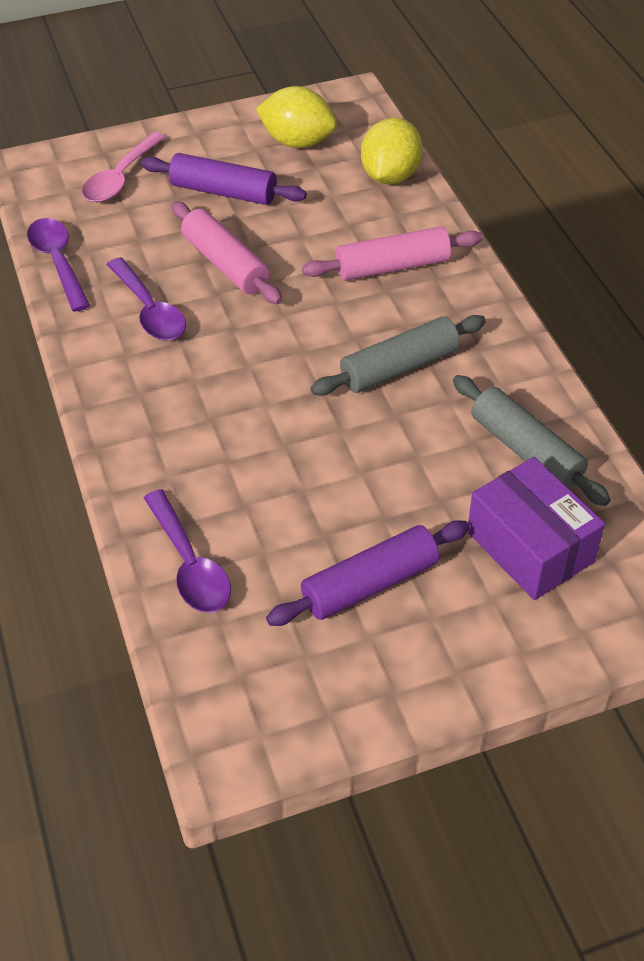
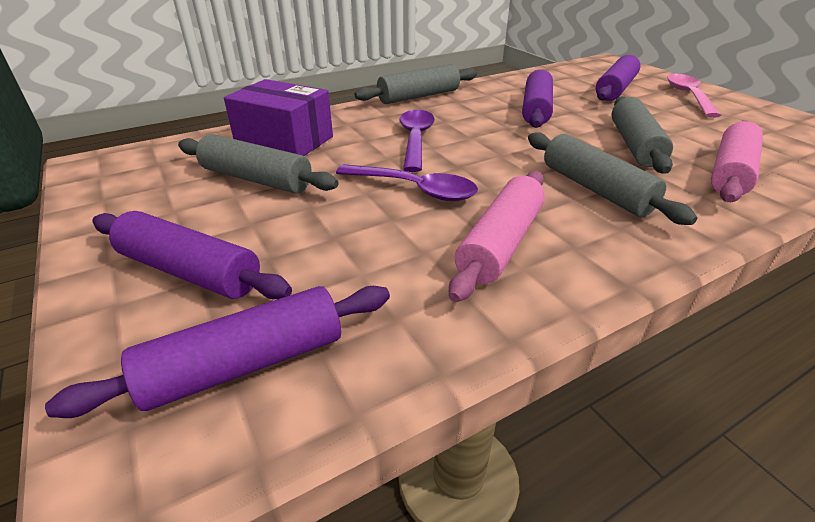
grey rolling pin: 2 -> 4
purple rolling pin: 2 -> 4
purple spoon: 3 -> 2
yellow lemon: 2 -> 0

